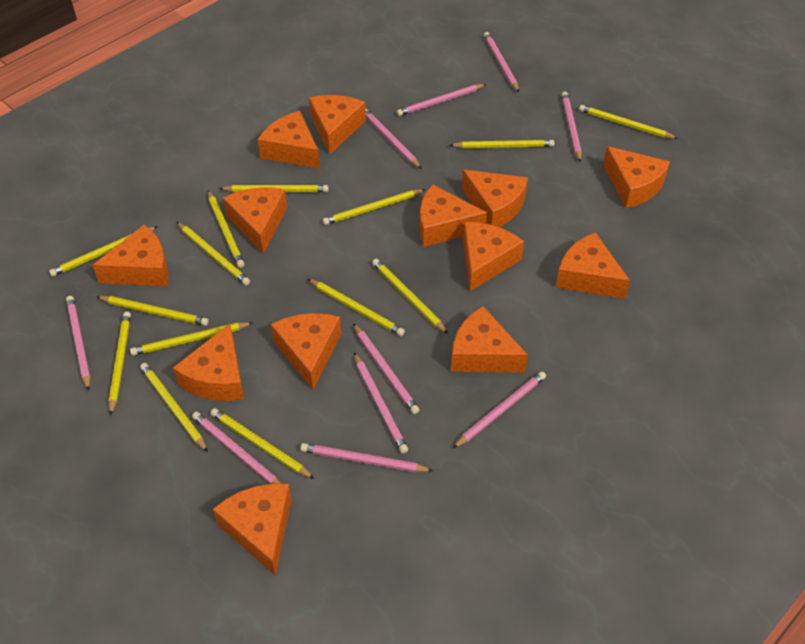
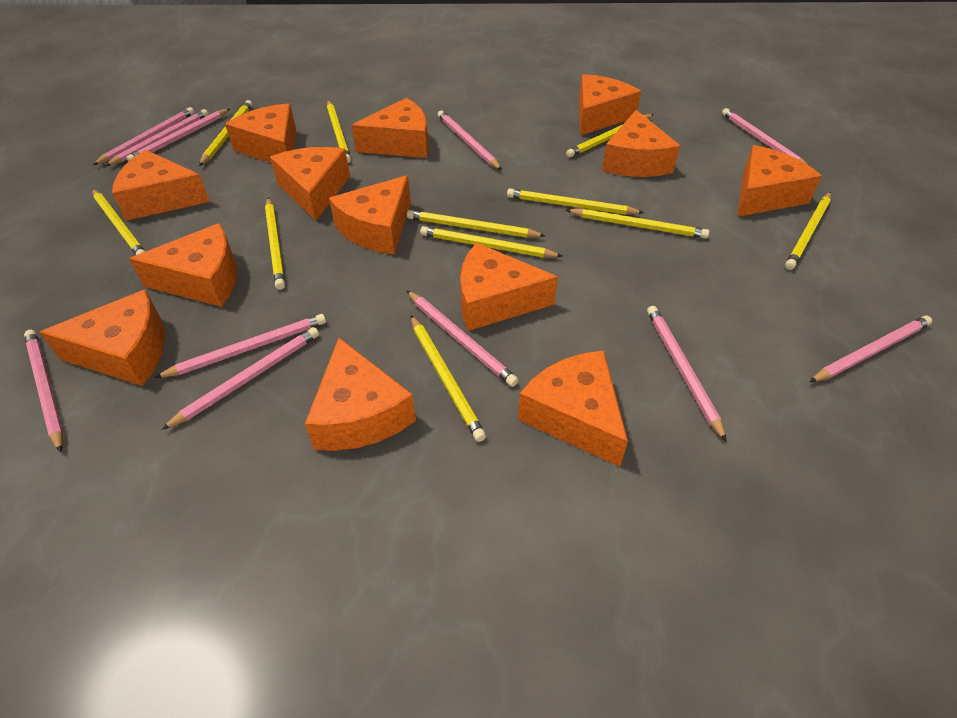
pink pencil: 10 -> 11
yellow pencil: 14 -> 11

